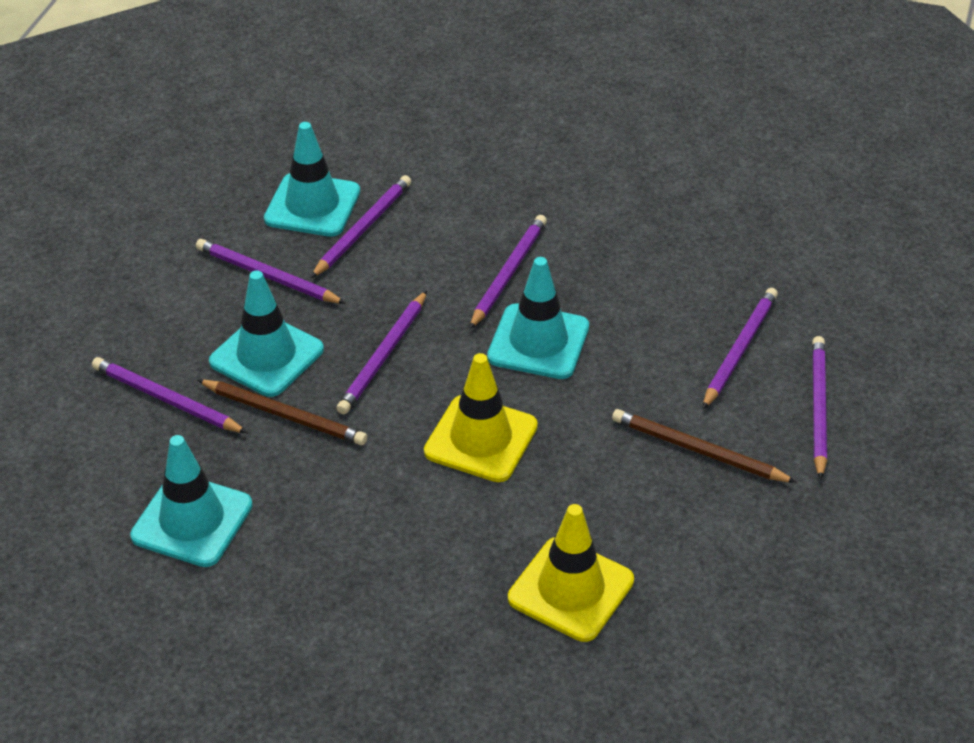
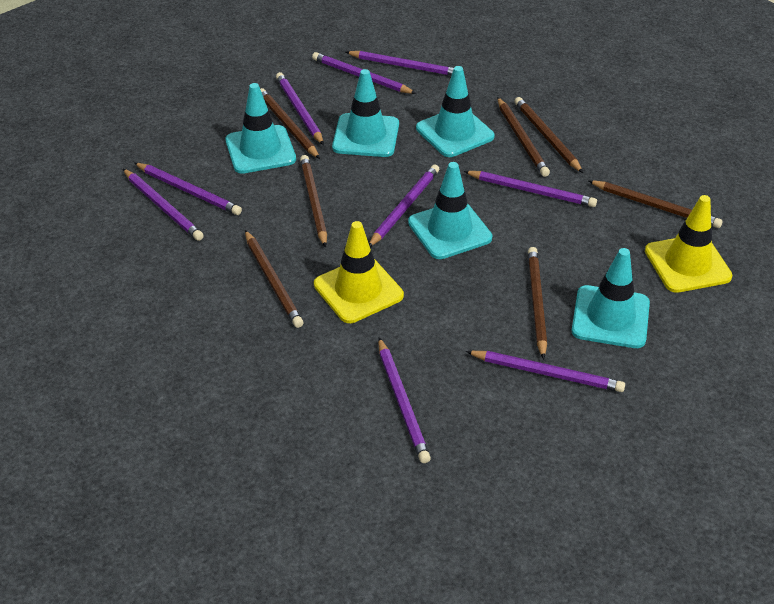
brown pencil: 2 -> 7
purple pencil: 7 -> 9
turquoise traffic cone: 4 -> 5

